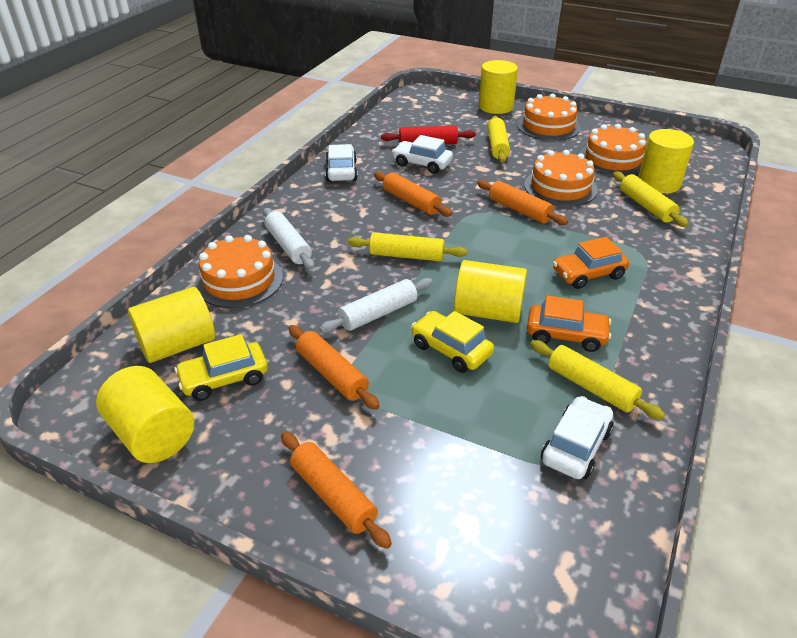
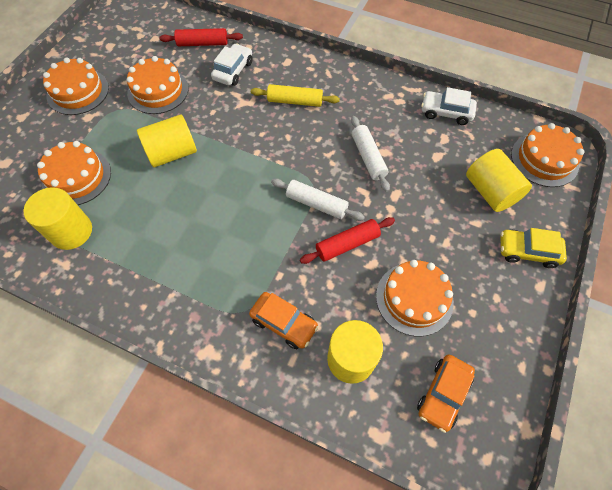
orange cake: 4 -> 5
orange rolling pin: 4 -> 0
red rolling pin: 1 -> 2
white car: 3 -> 2
yellow car: 2 -> 1
yellow cylinder: 5 -> 4
yellow rolling pin: 4 -> 1

